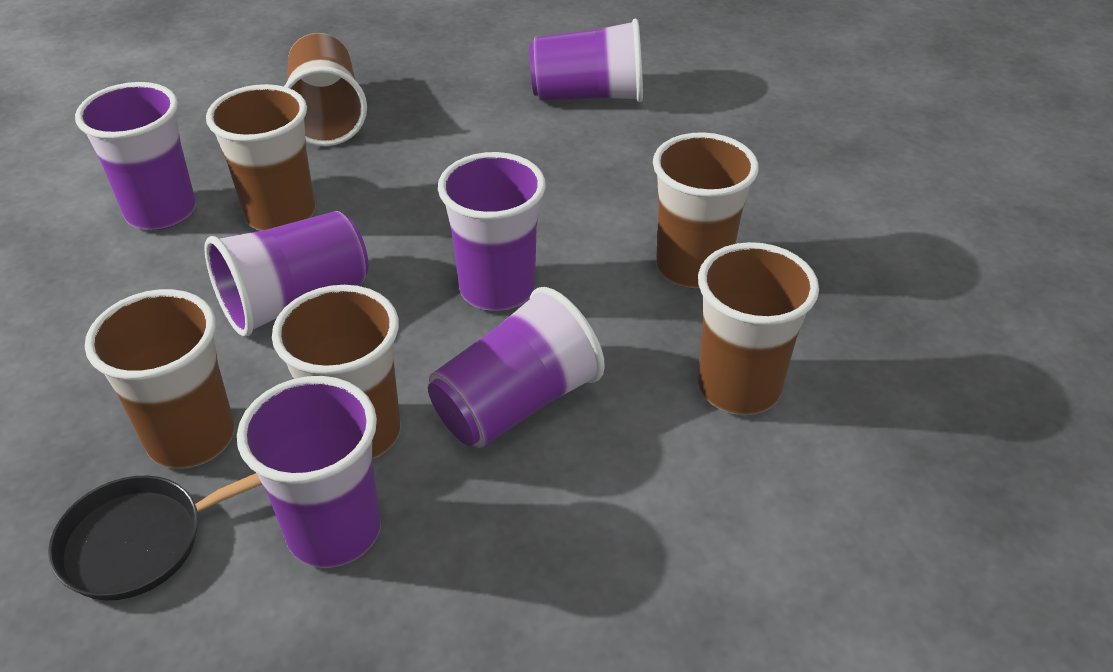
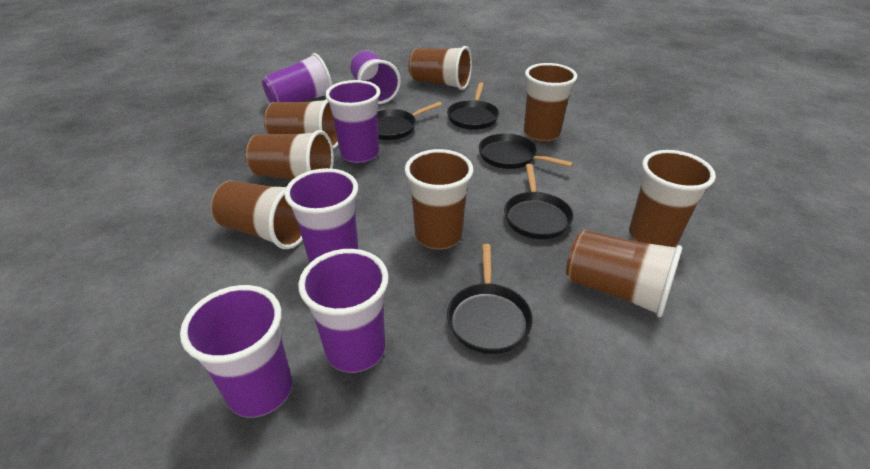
black pan: 1 -> 5
brown cup: 6 -> 8

